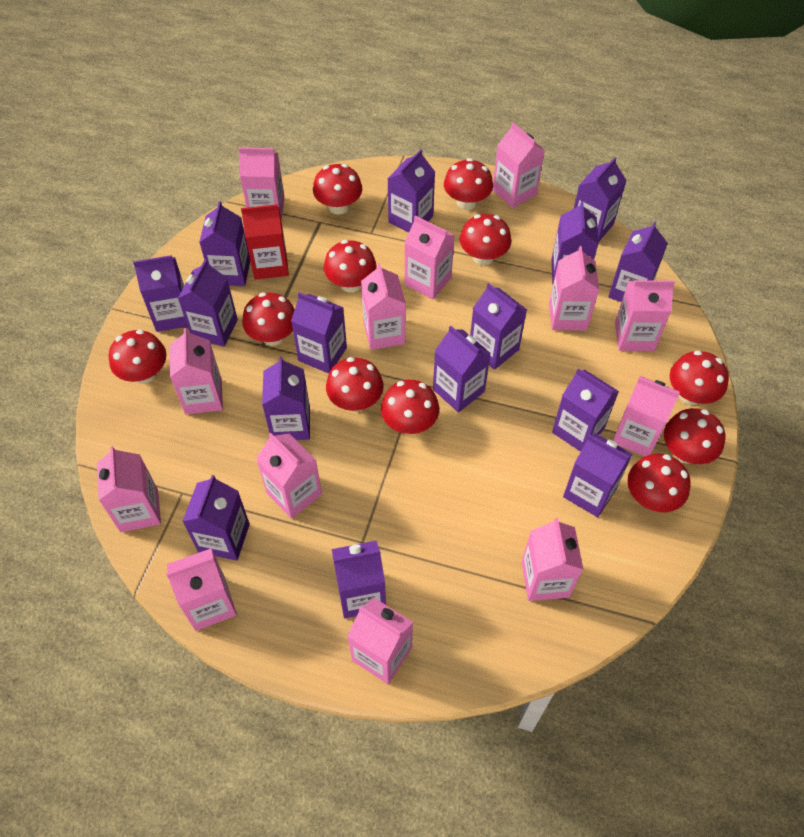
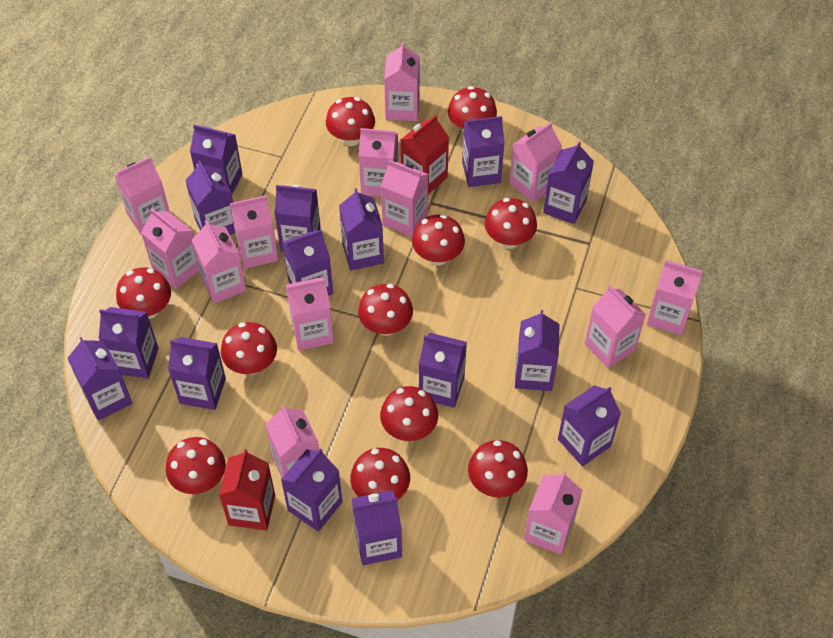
red carton: 1 -> 2

